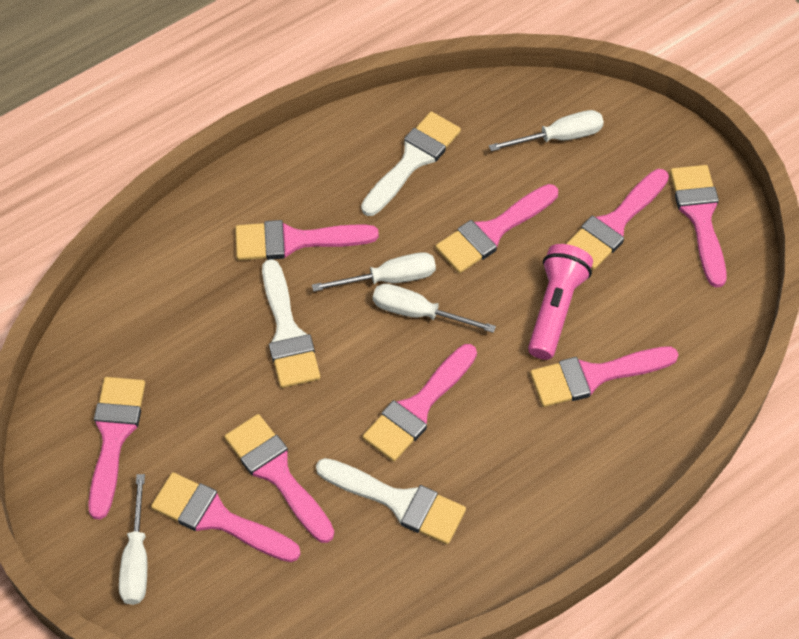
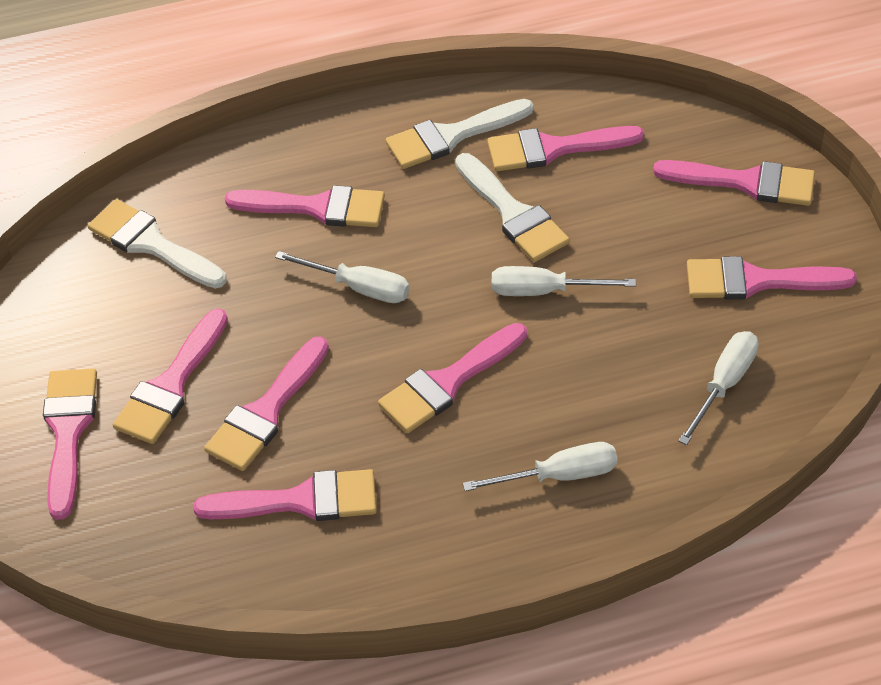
pink flashlight: 1 -> 0

